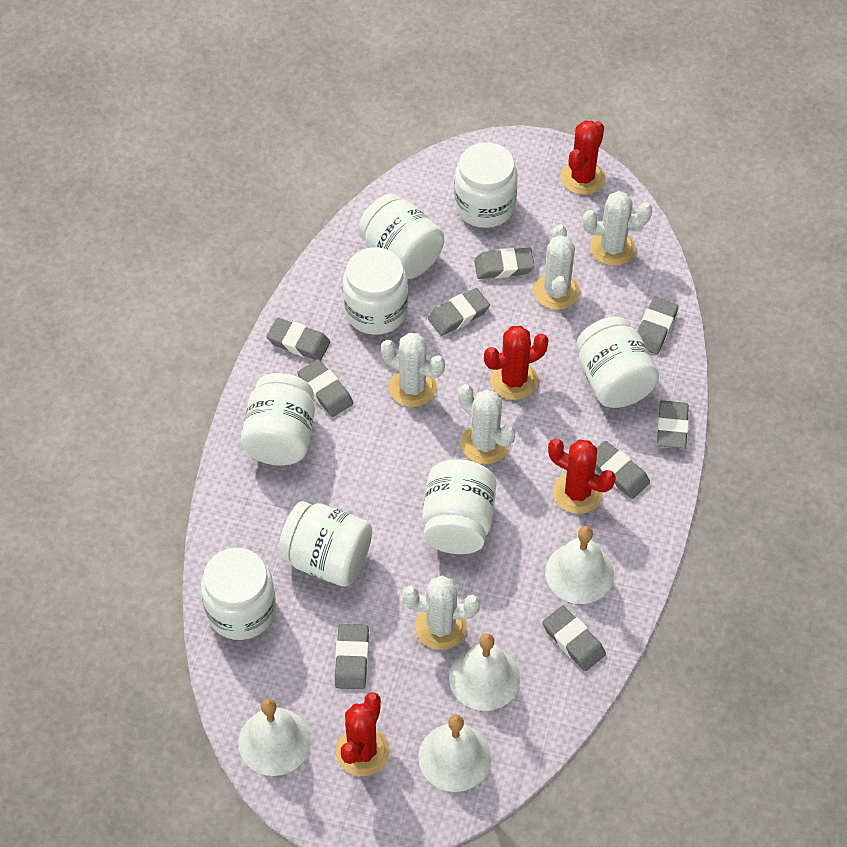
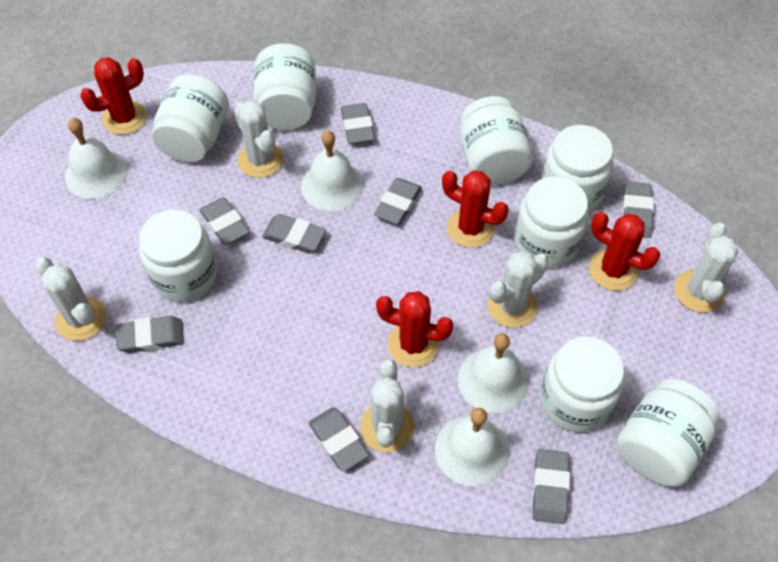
grey eraser: 9 -> 8

